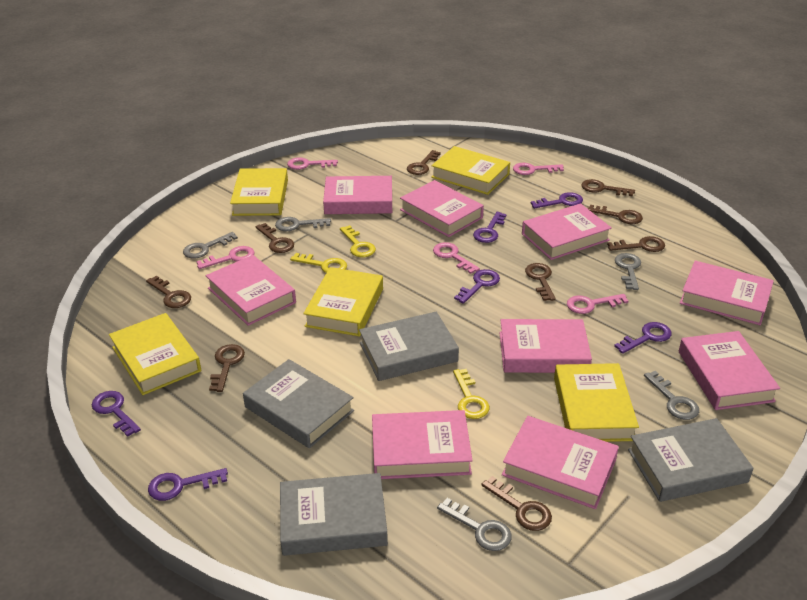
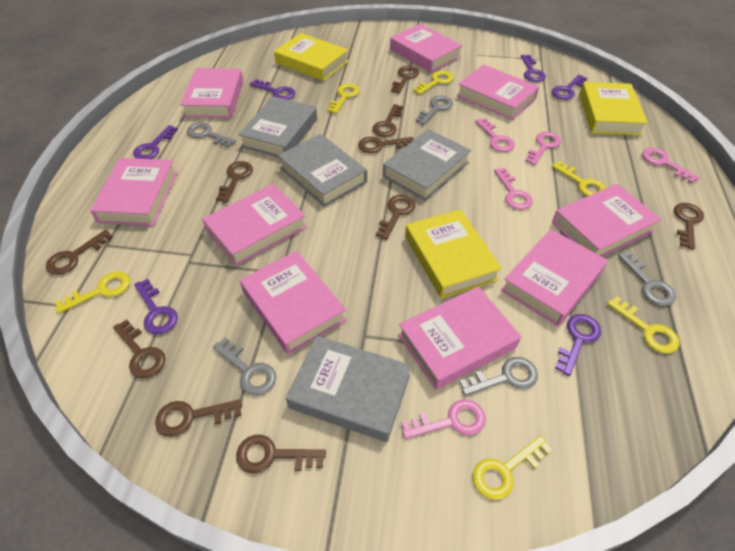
brown key: 9 -> 10
yellow book: 5 -> 3
yellow key: 3 -> 6

